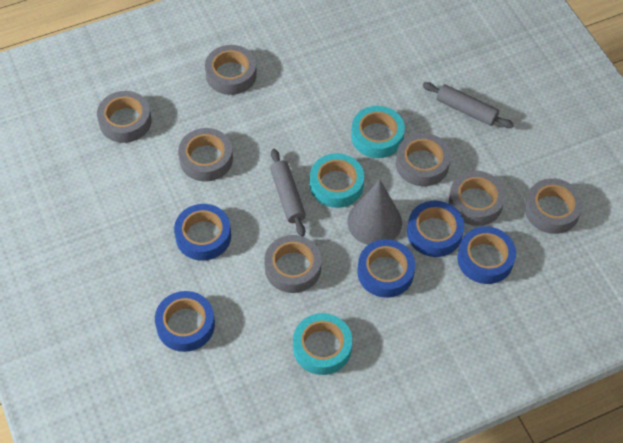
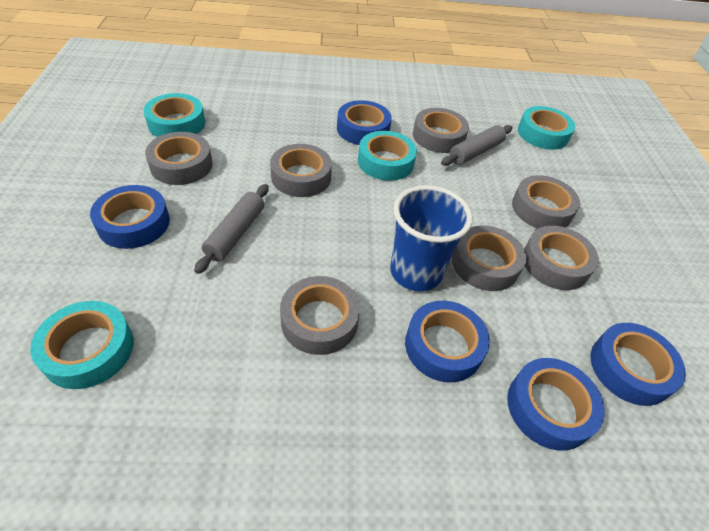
blue cup: 0 -> 1
grey cone: 1 -> 0
turquoise tape: 3 -> 4

